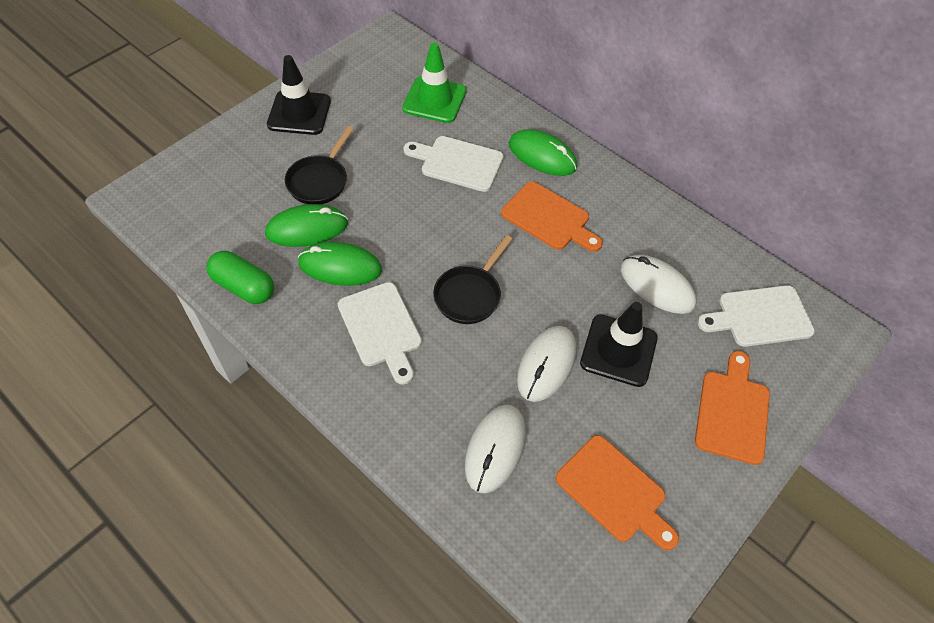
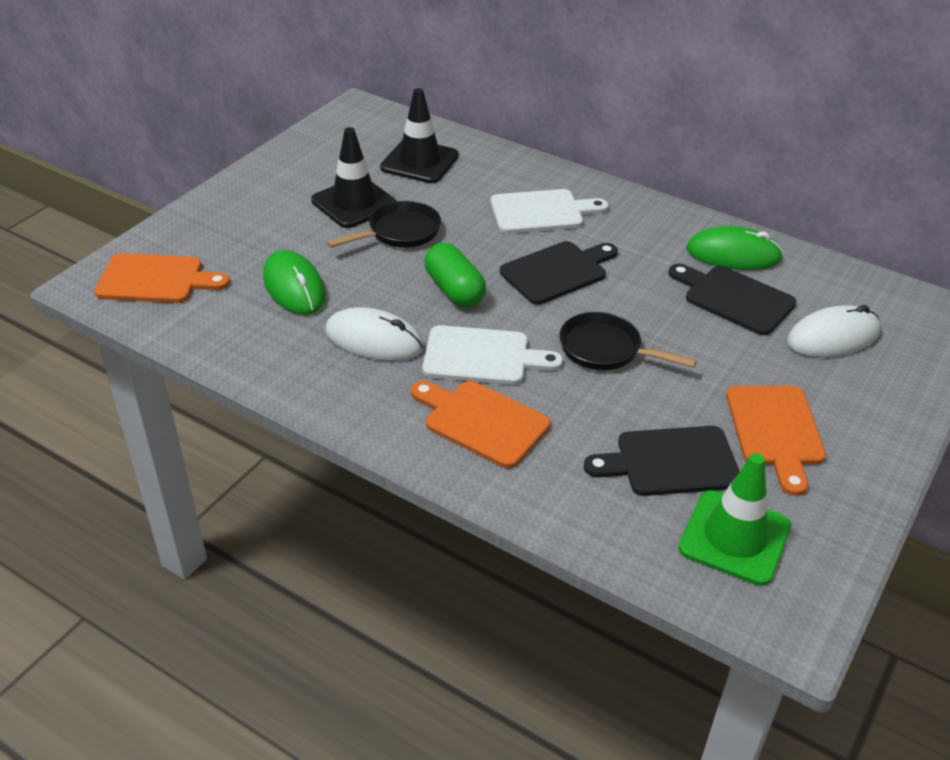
black cutting board: 0 -> 3
green mouse: 3 -> 2
white cutting board: 3 -> 2
white mouse: 3 -> 2

